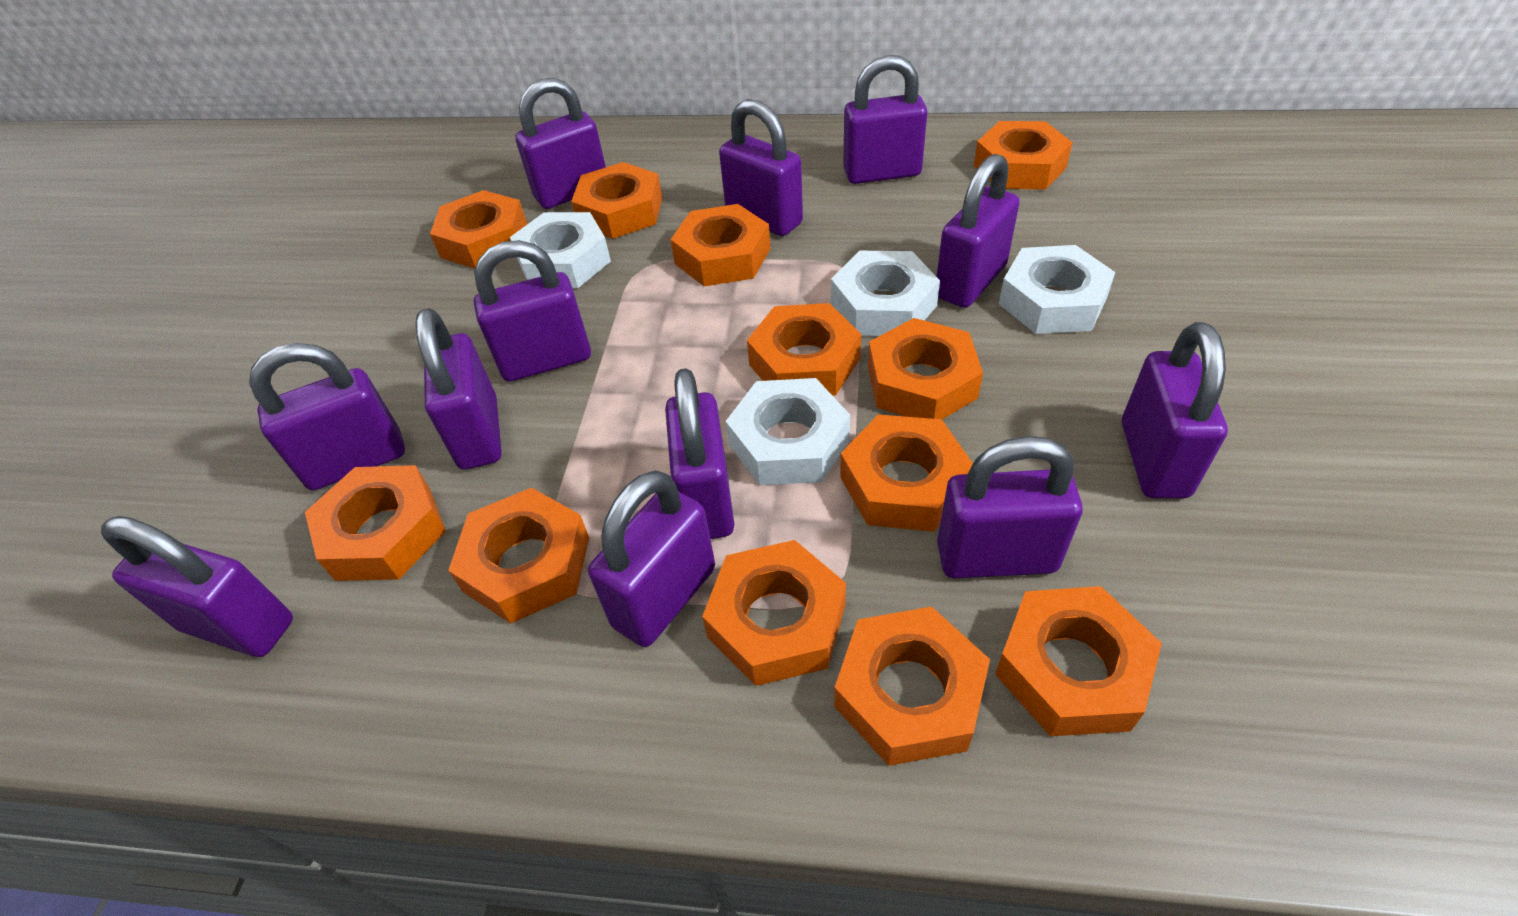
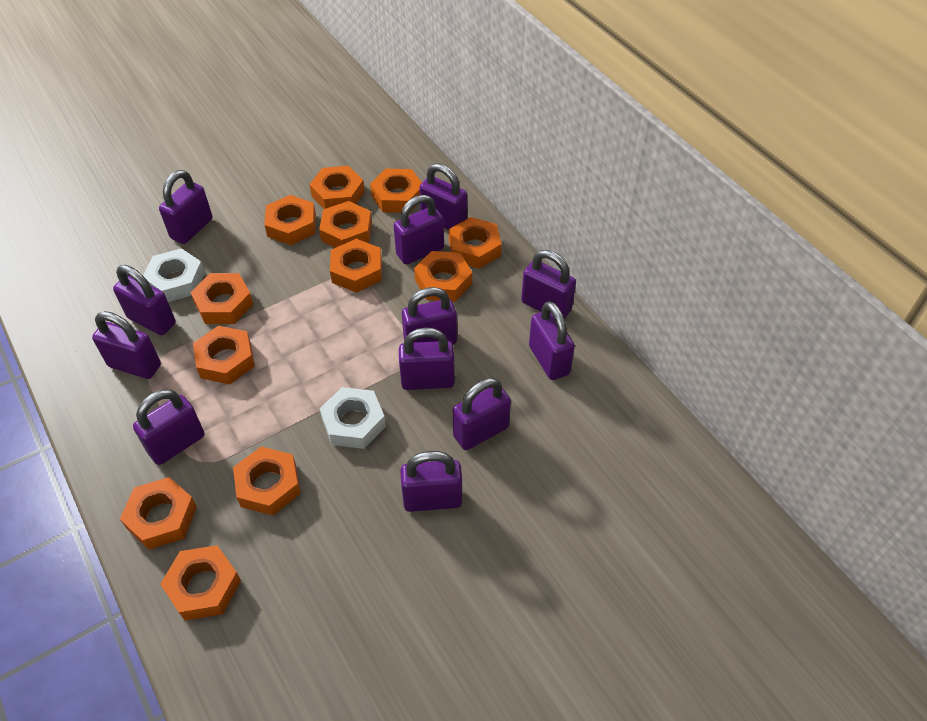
white nut: 4 -> 2

